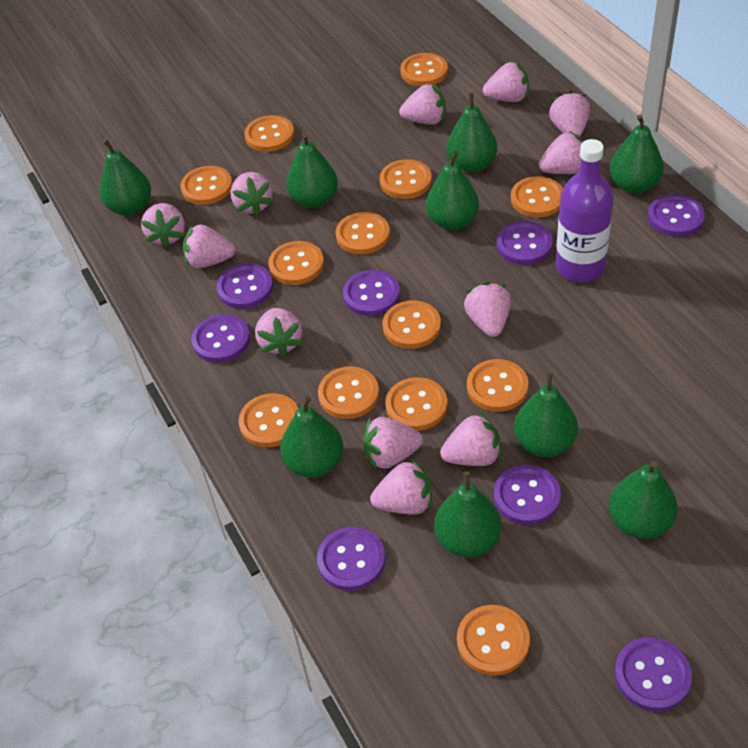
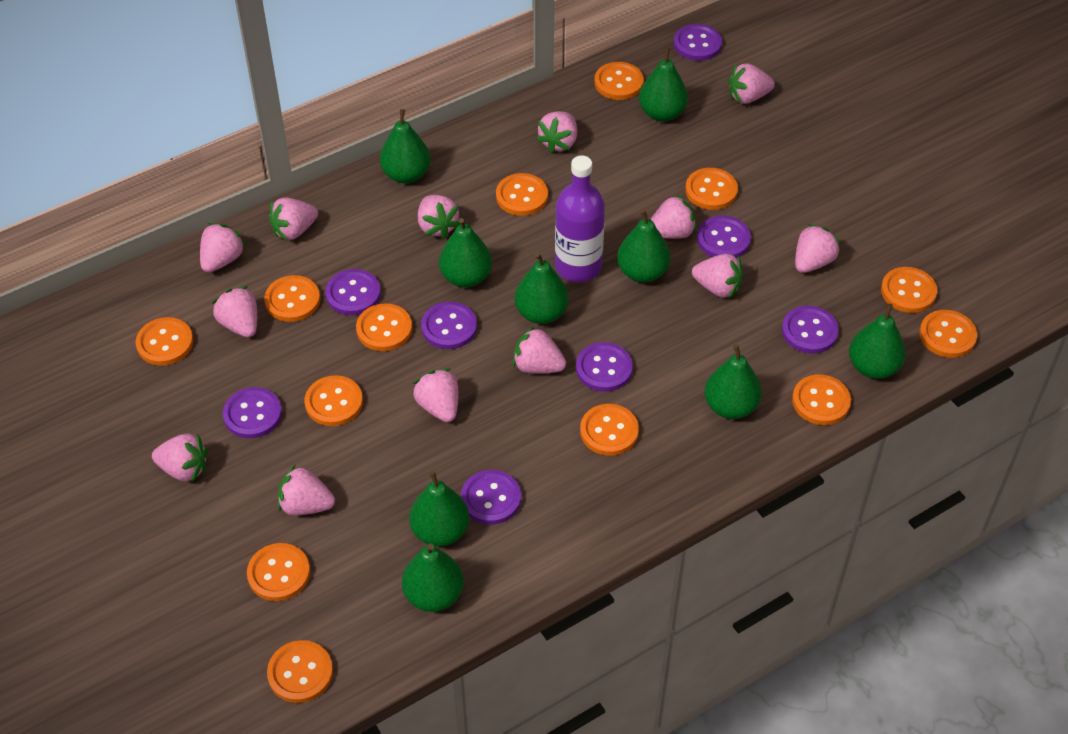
pink strawberry: 12 -> 13

